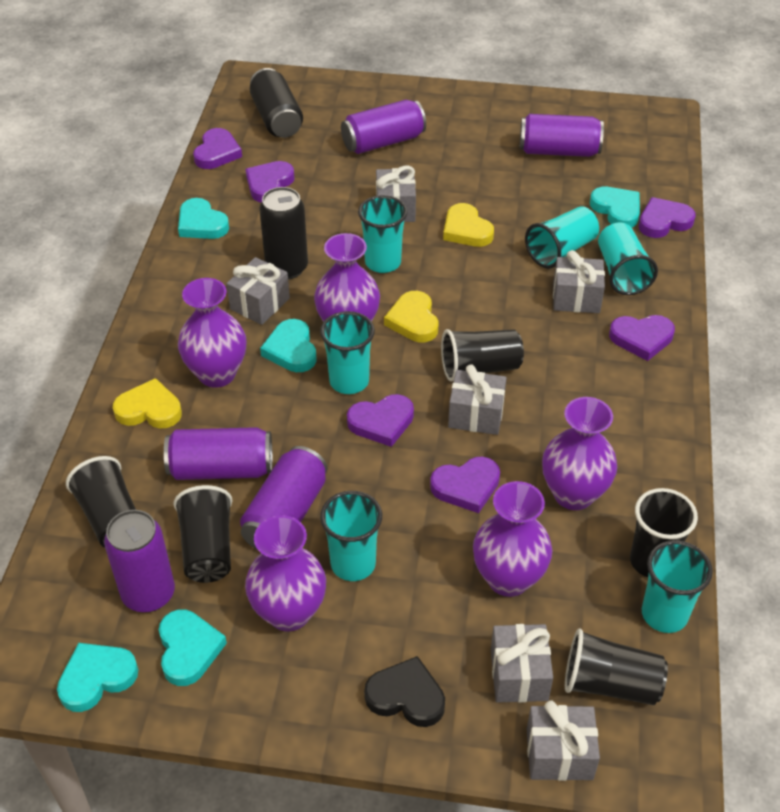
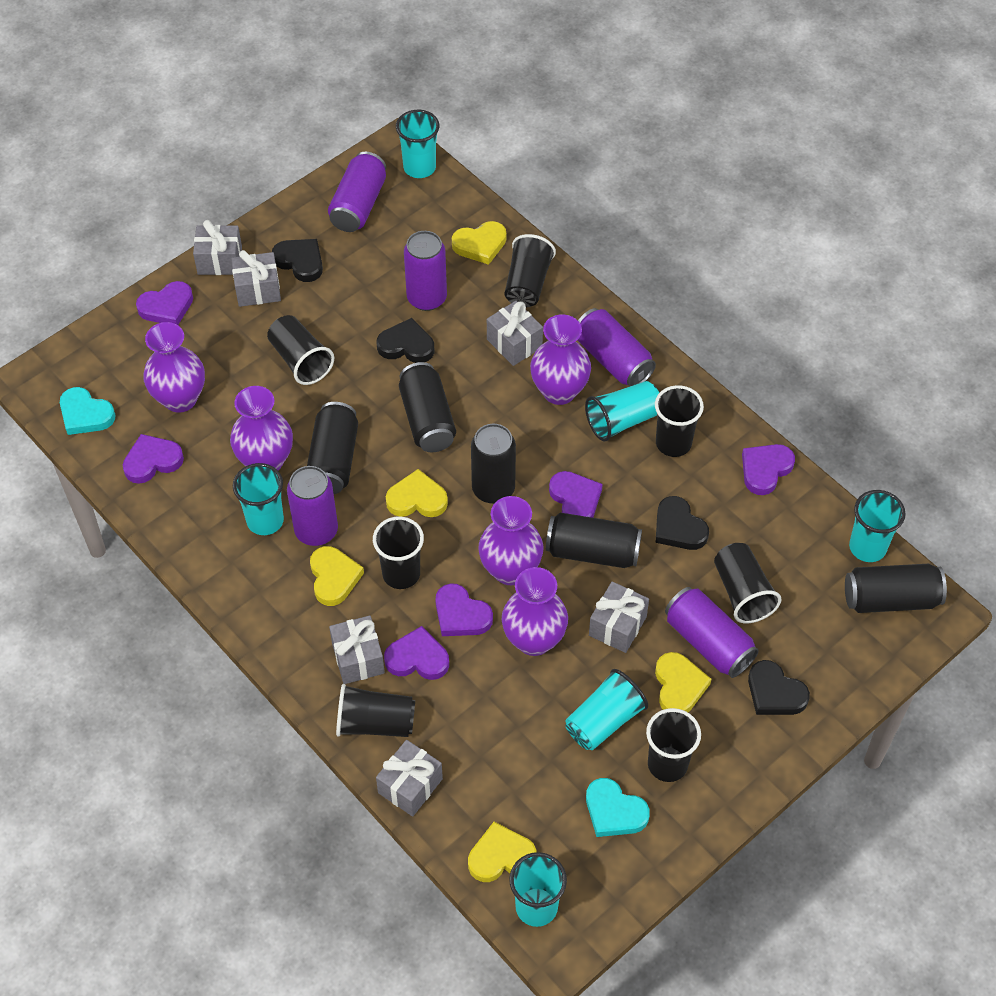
black can: 2 -> 5
black cup: 5 -> 7
black heart: 1 -> 4
turquoise heart: 5 -> 2
yellow heart: 3 -> 5

